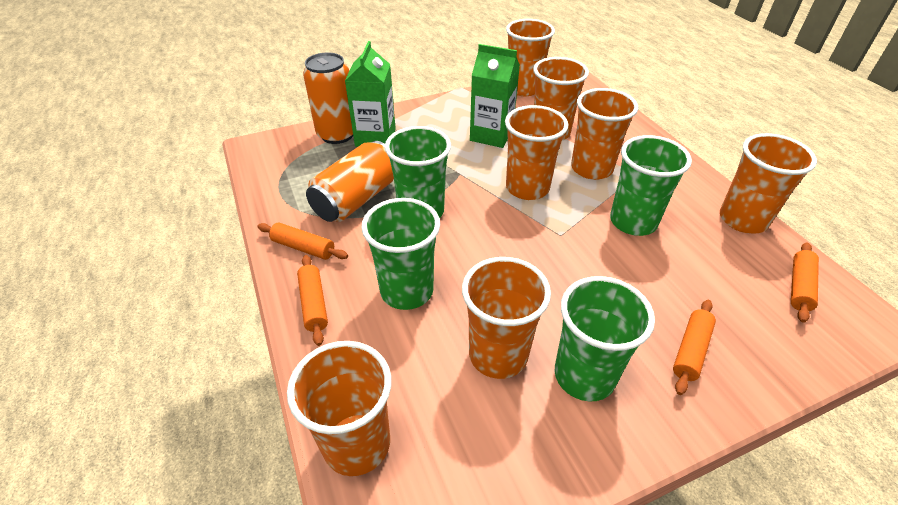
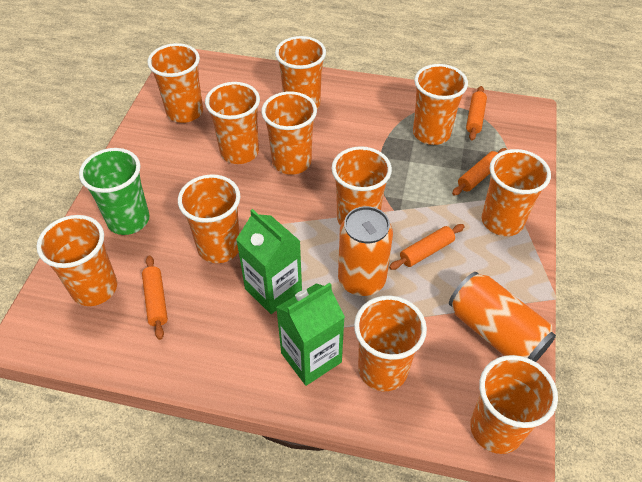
green cup: 4 -> 1
orange cup: 7 -> 11

